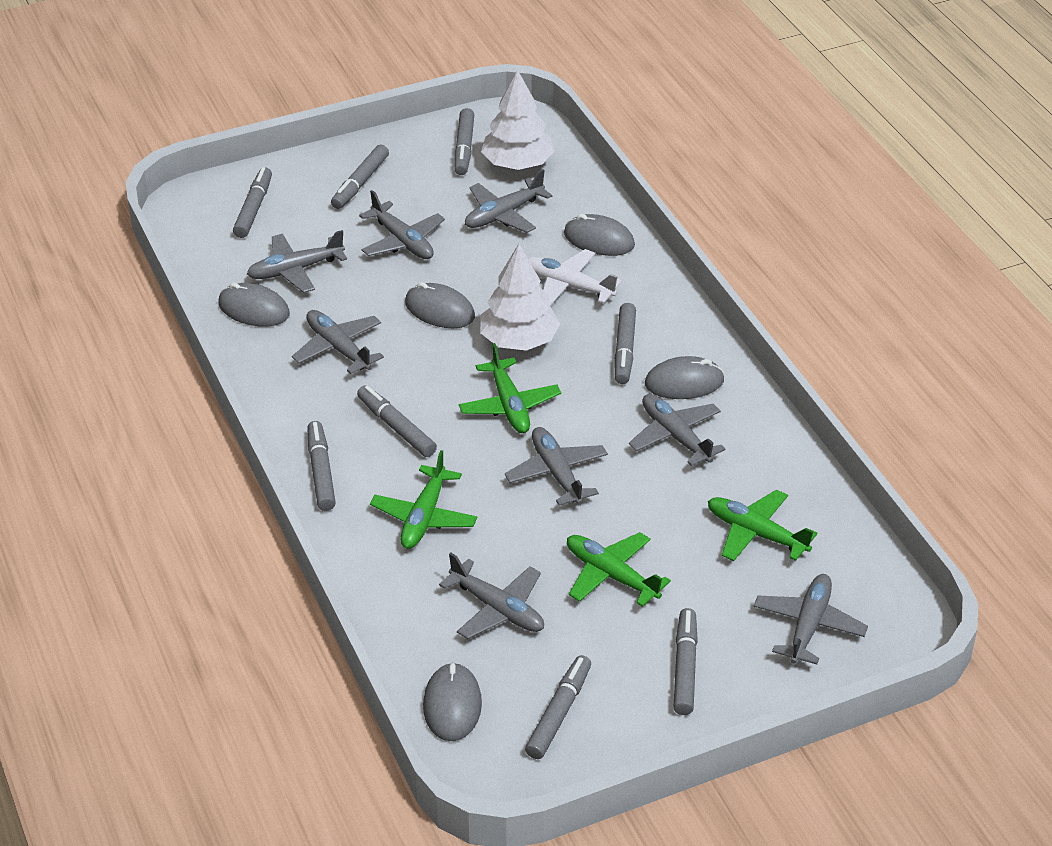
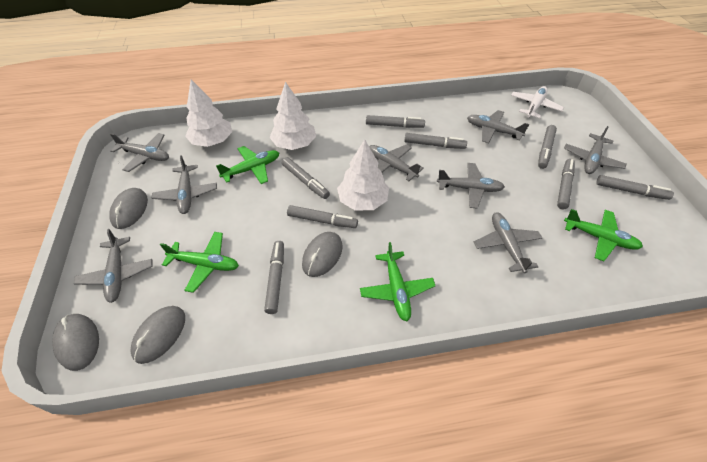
grey mouse: 5 -> 4
white tree: 2 -> 3

